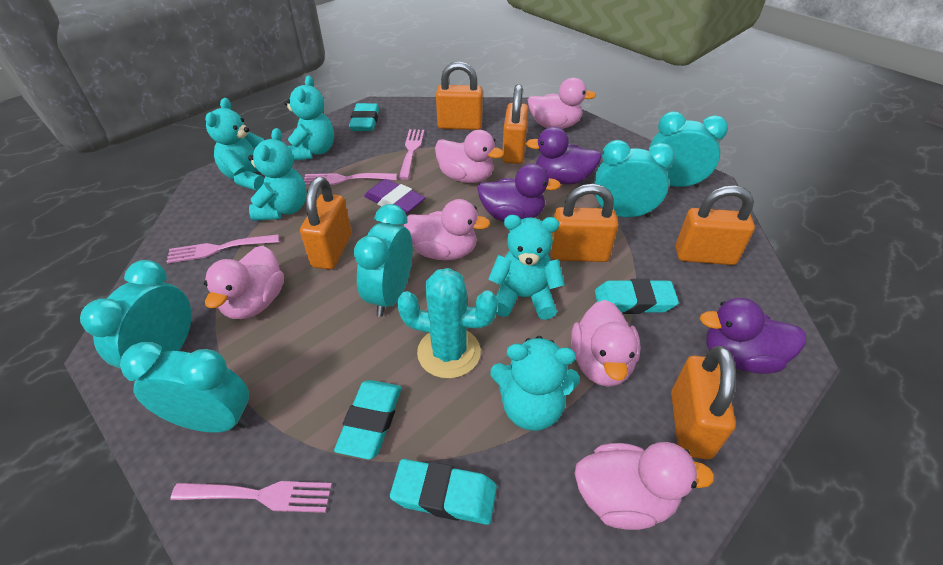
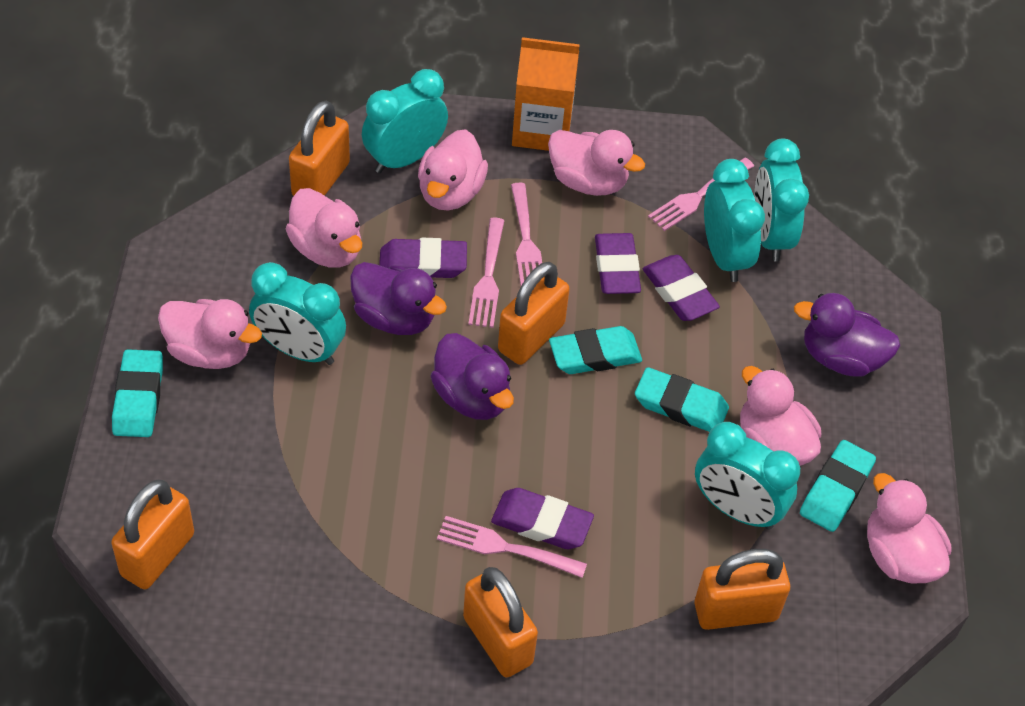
orange carton: 0 -> 1
orange padlock: 6 -> 5
purple eraser: 1 -> 4
turquoise cactus: 1 -> 0
turquoise teddy bear: 5 -> 0

